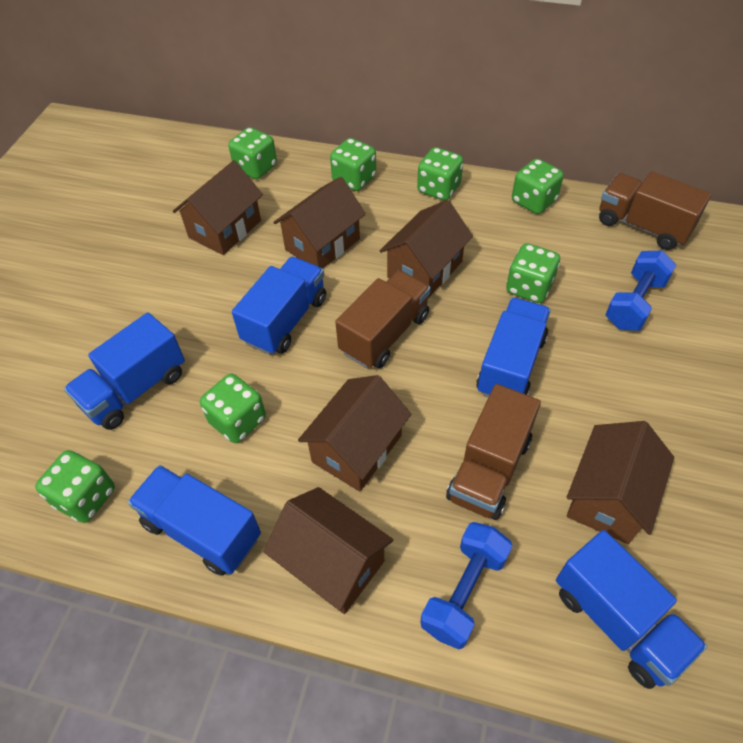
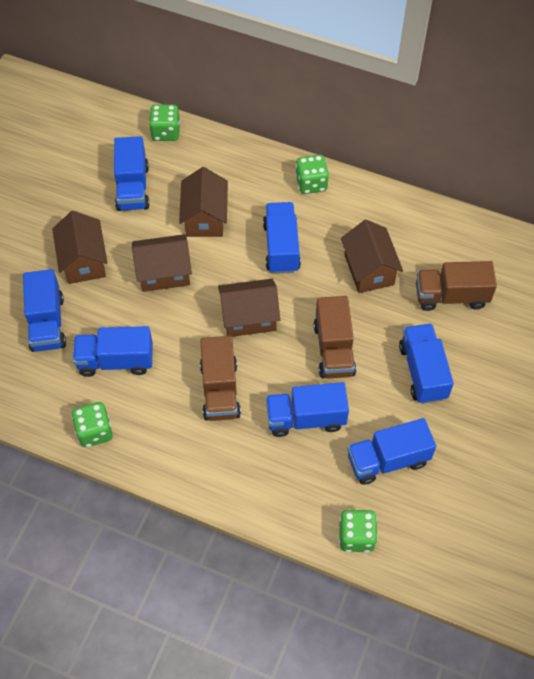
blue dumbbell: 2 -> 0
blue truck: 5 -> 7
brown house: 6 -> 5
green dice: 7 -> 4

